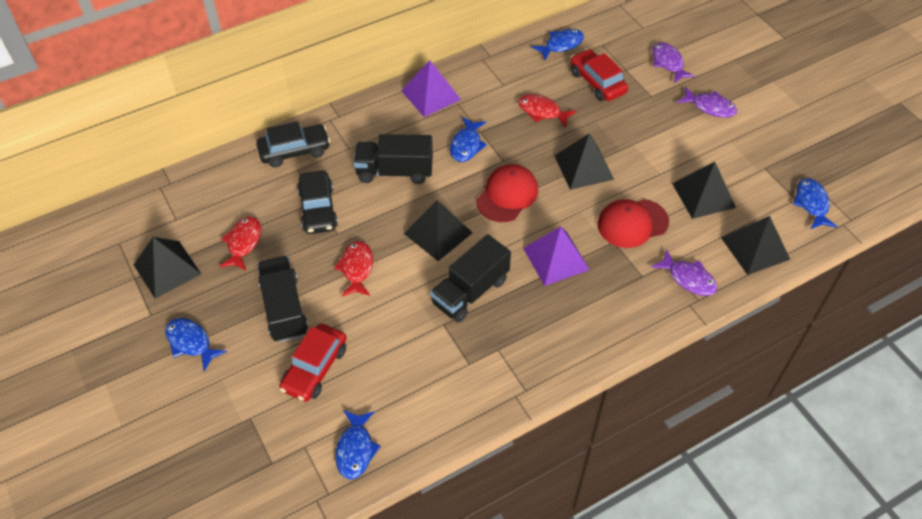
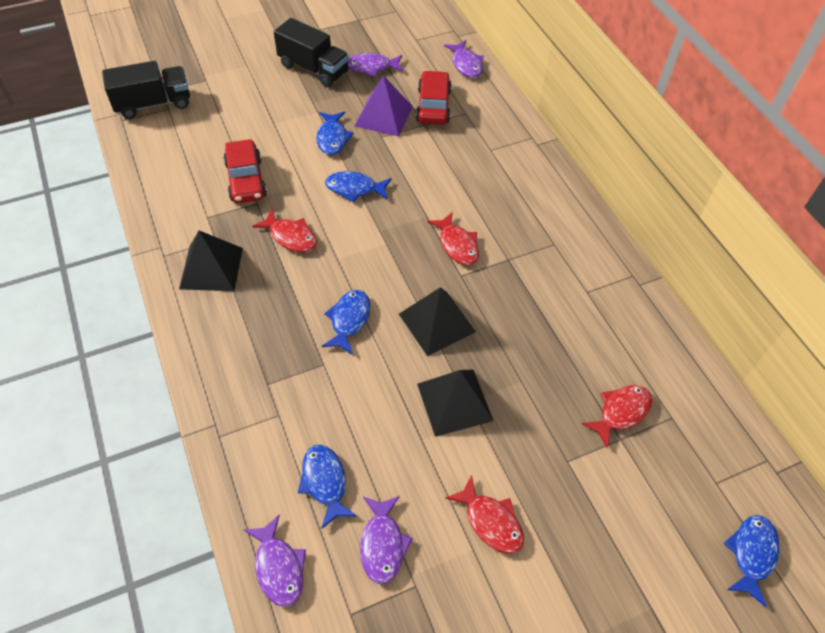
black car: 2 -> 0
black pyramid: 5 -> 3
black truck: 3 -> 2
purple fish: 3 -> 4
purple pyramid: 2 -> 1
red cap: 2 -> 0
red fish: 3 -> 4

